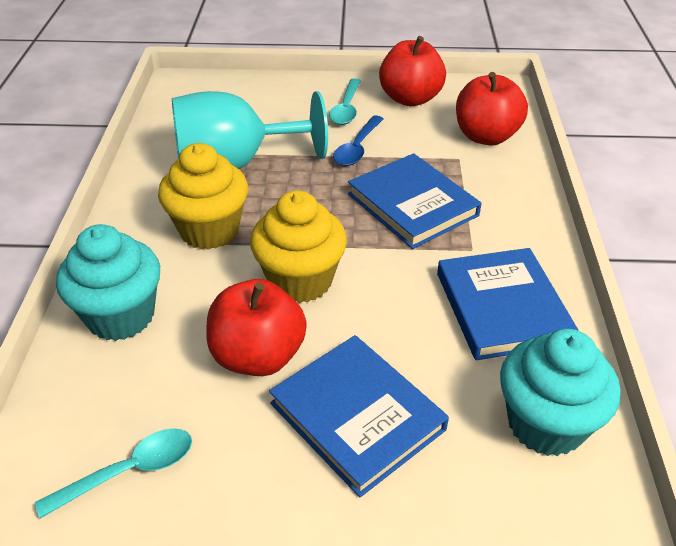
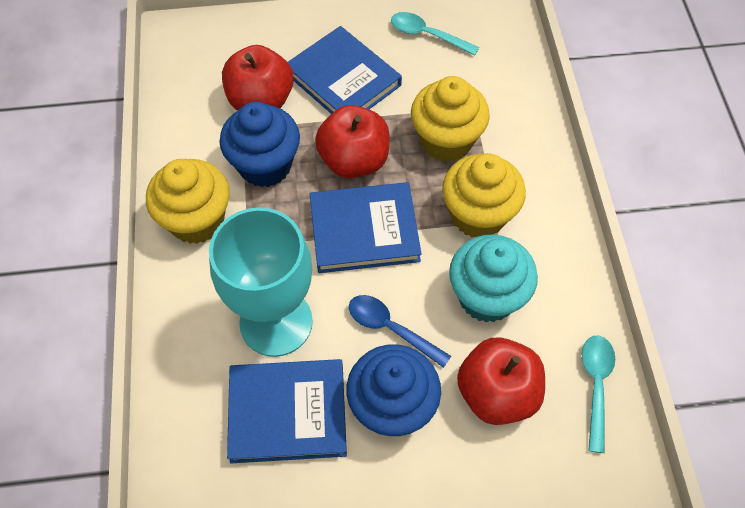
blue cupcake: 0 -> 2
turquoise cupcake: 2 -> 1
yellow cupcake: 2 -> 3

